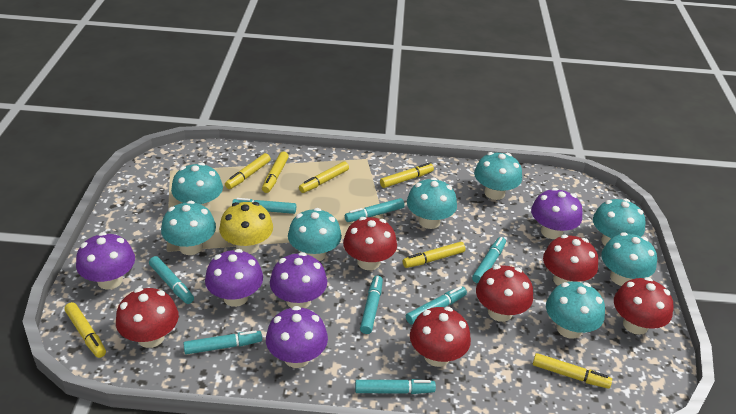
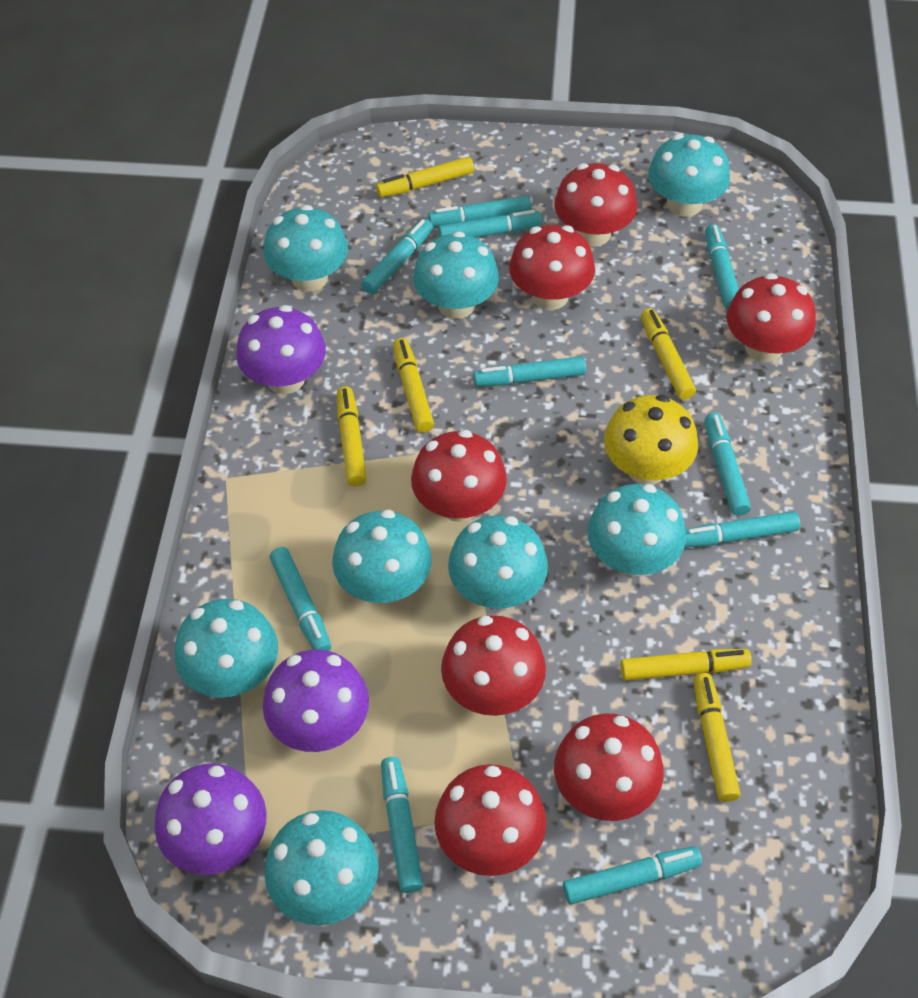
purple mushroom: 5 -> 3
red mushroom: 6 -> 7
turquoise marker: 8 -> 10
yellow marker: 7 -> 6

